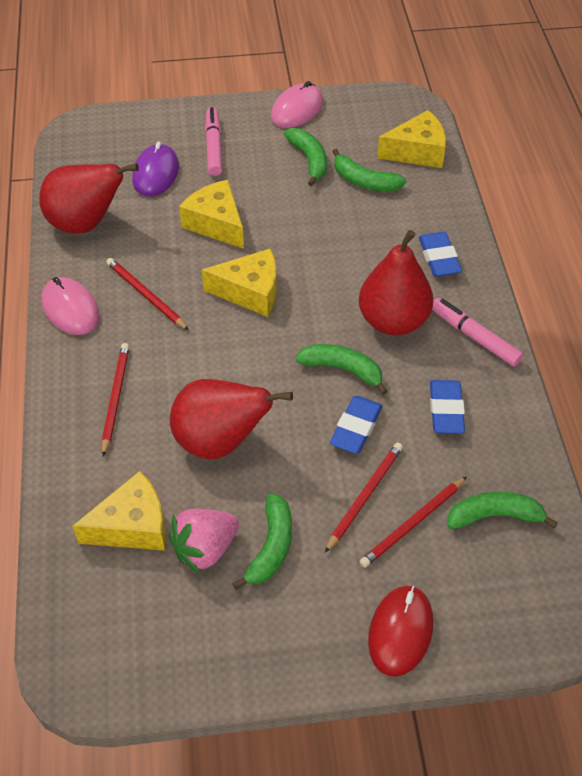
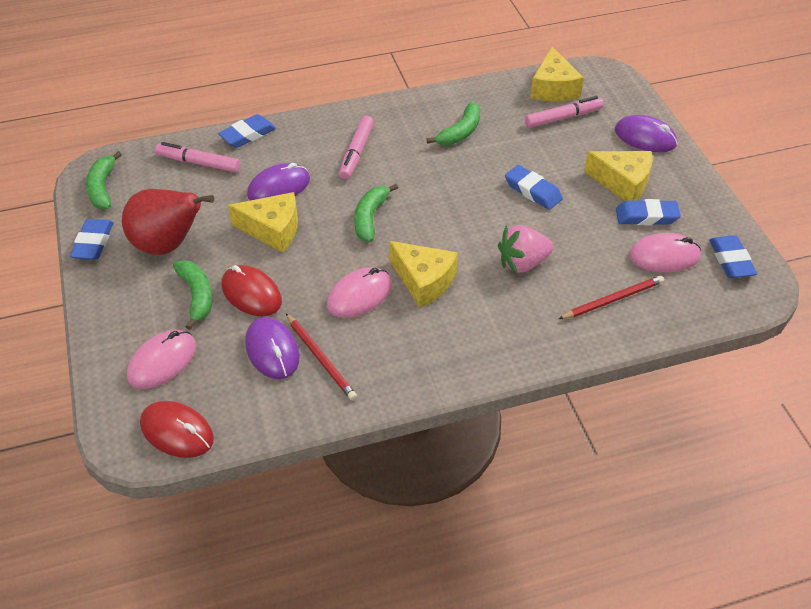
blue eraser: 3 -> 5
green banana: 5 -> 4
pink marker: 2 -> 3
pink mouse: 2 -> 3
purple mouse: 1 -> 3
red mouse: 1 -> 2
red pear: 3 -> 1
red pencil: 4 -> 2

